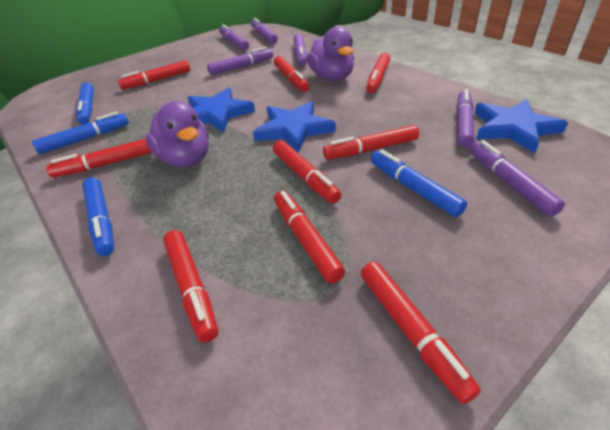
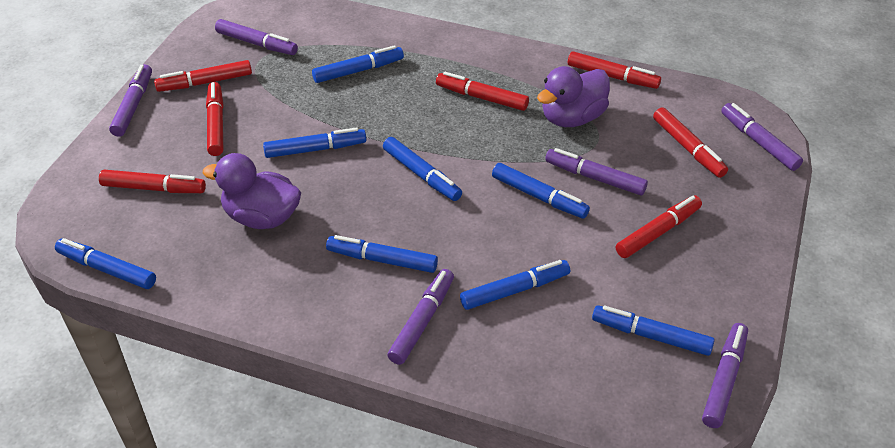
blue marker: 4 -> 8
blue star: 3 -> 0
red marker: 9 -> 7

